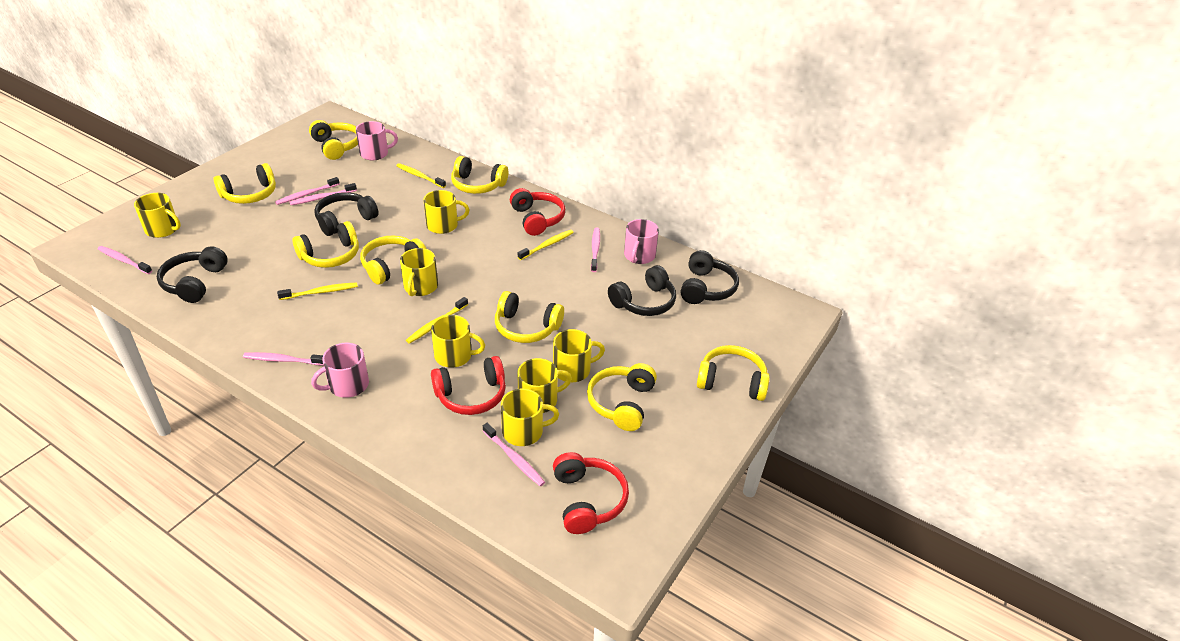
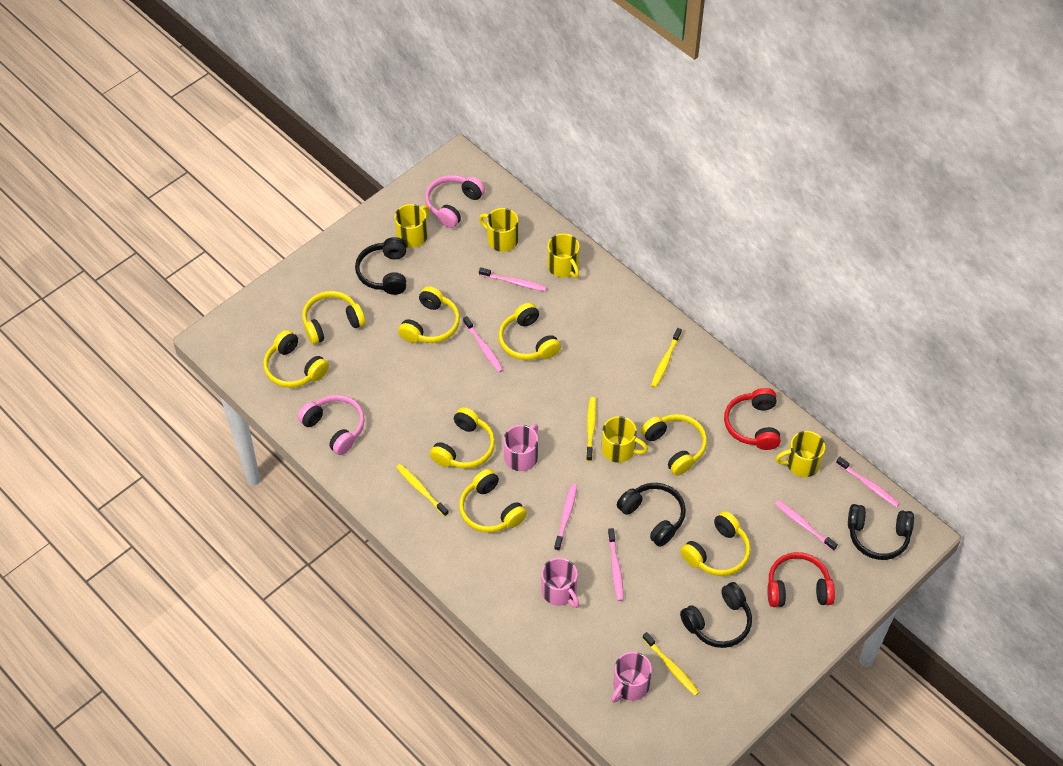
pink headphones: 0 -> 2
red headphones: 3 -> 2
yellow mug: 7 -> 5

